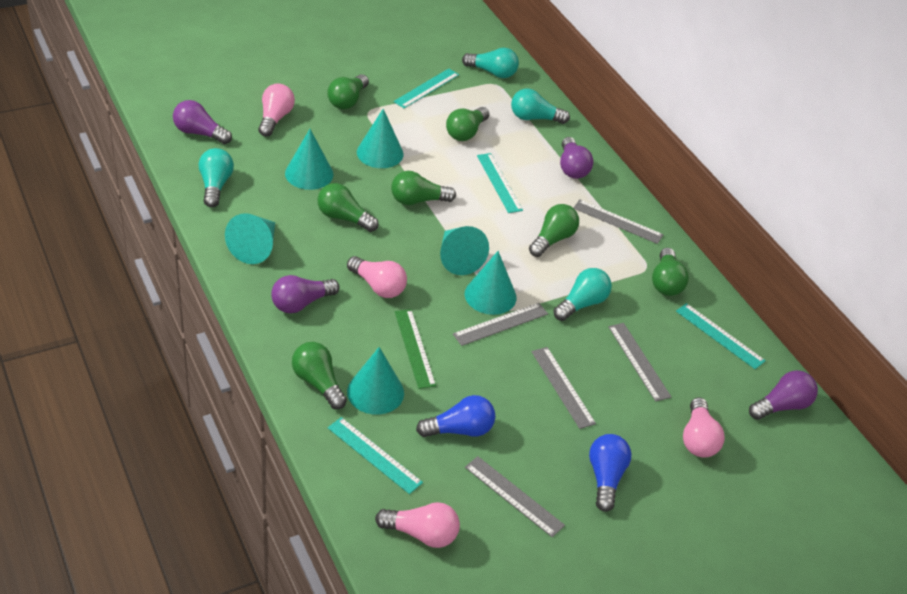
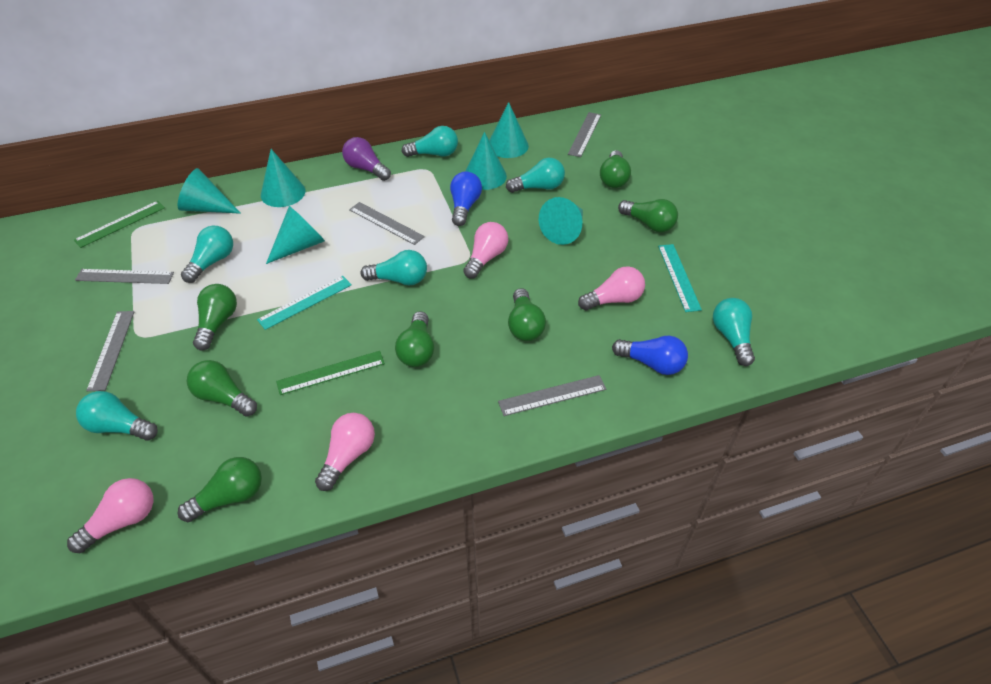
green ruler: 1 -> 2
purple light bulb: 4 -> 1
turquoise light bulb: 4 -> 6
turquoise ruler: 4 -> 2

